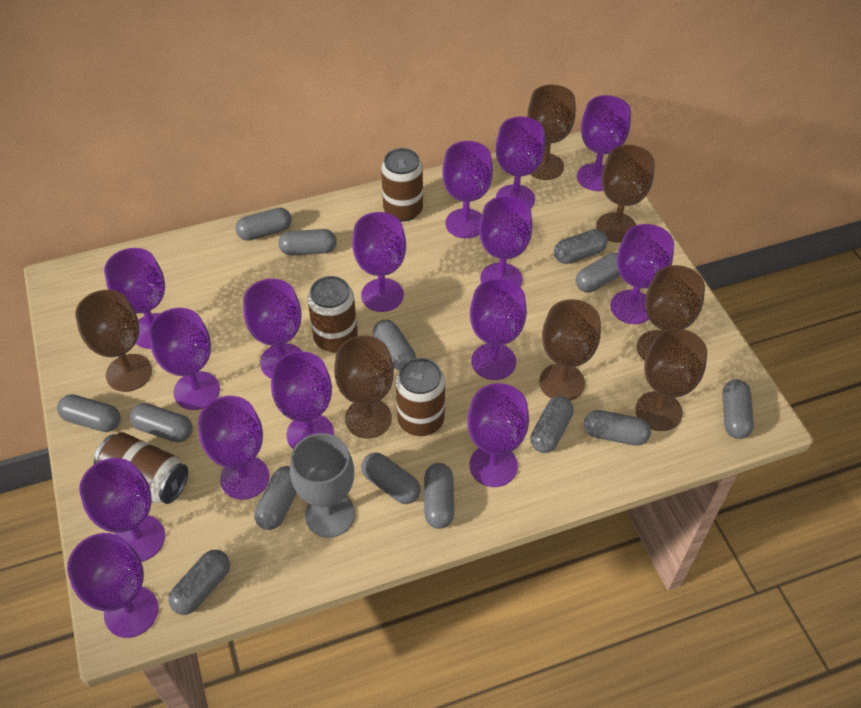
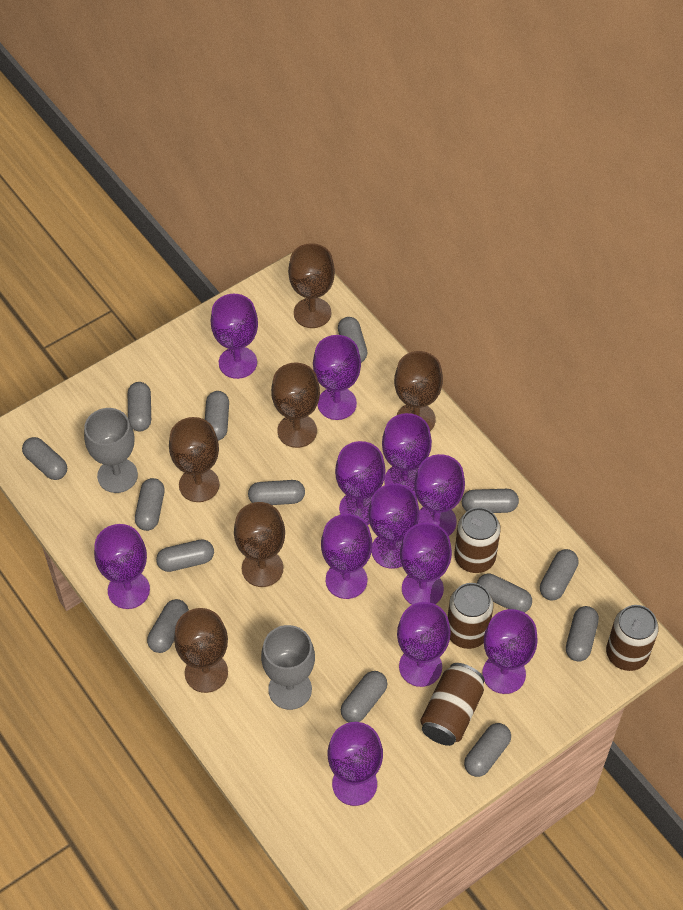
brown goblet: 7 -> 6
grey goblet: 1 -> 2
purple goblet: 15 -> 12

